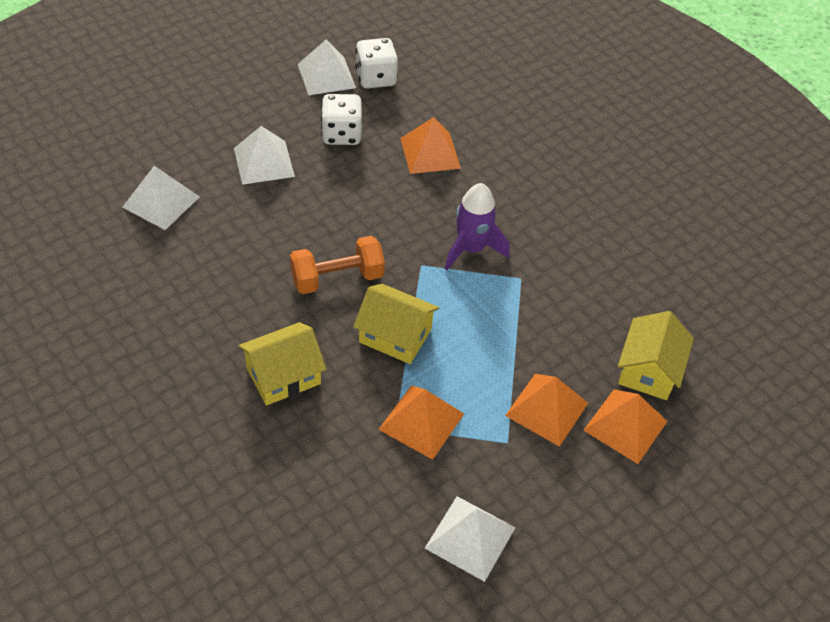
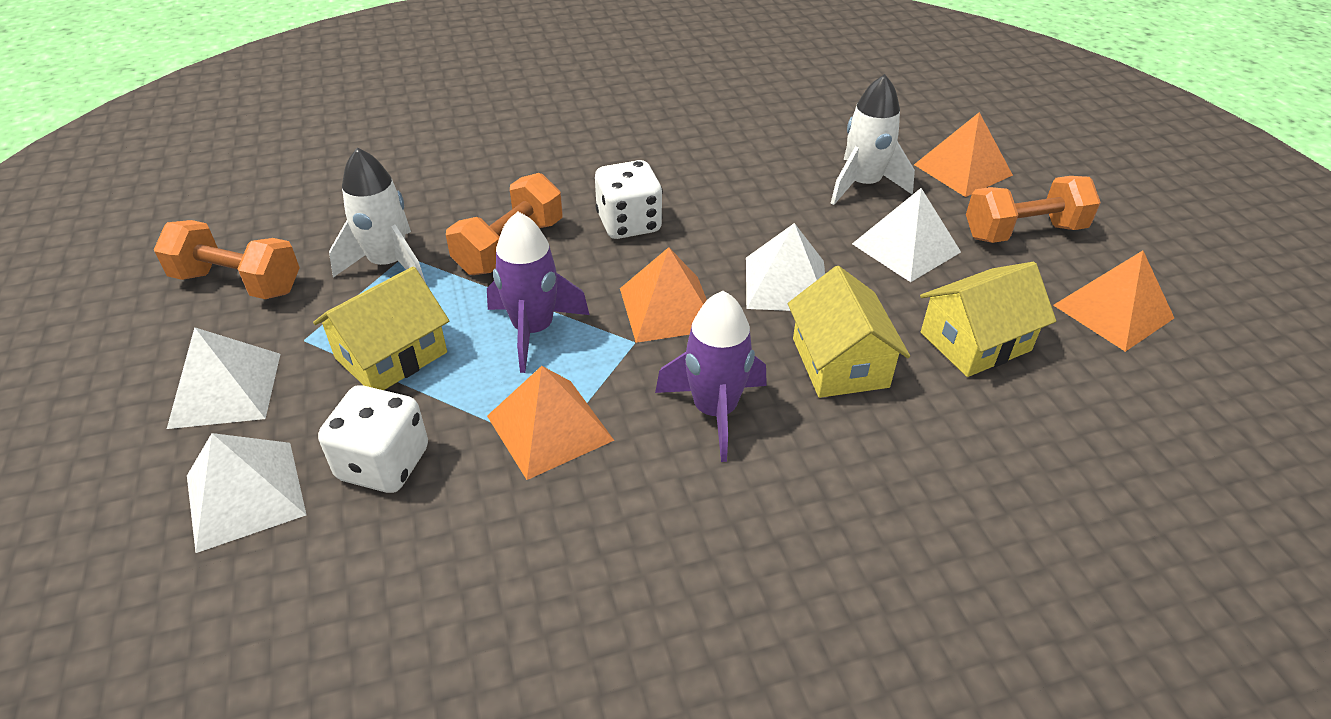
orange dumbbell: 1 -> 3
purple rocket: 1 -> 2
white rocket: 0 -> 2

